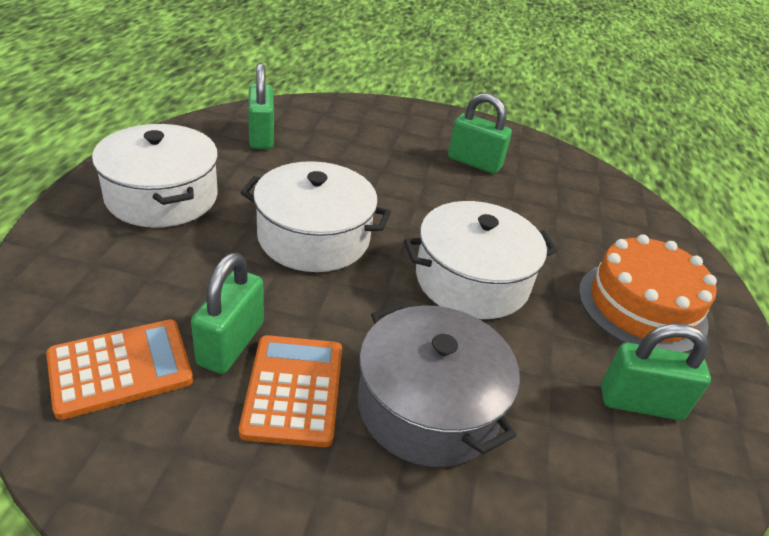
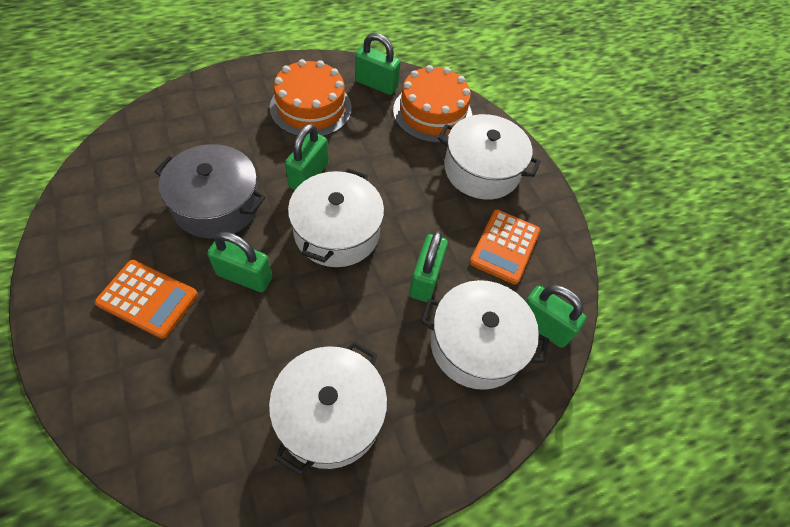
green padlock: 4 -> 5
orange cake: 1 -> 2
white pot: 3 -> 4

